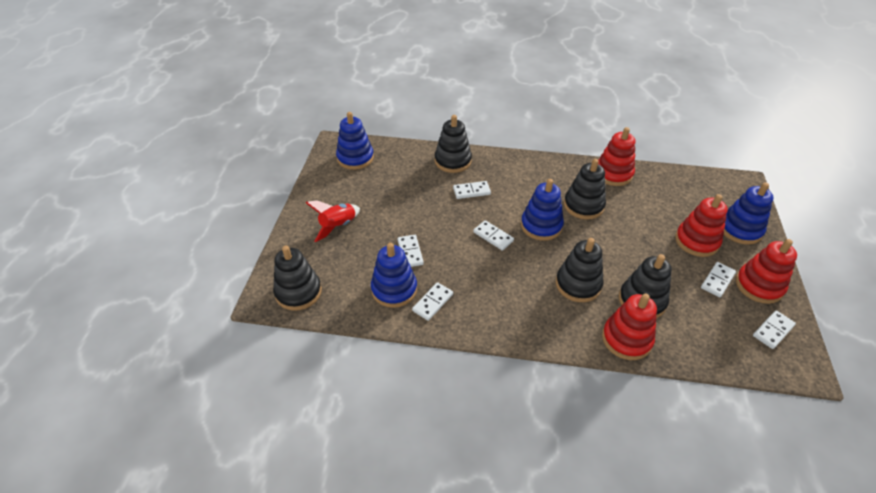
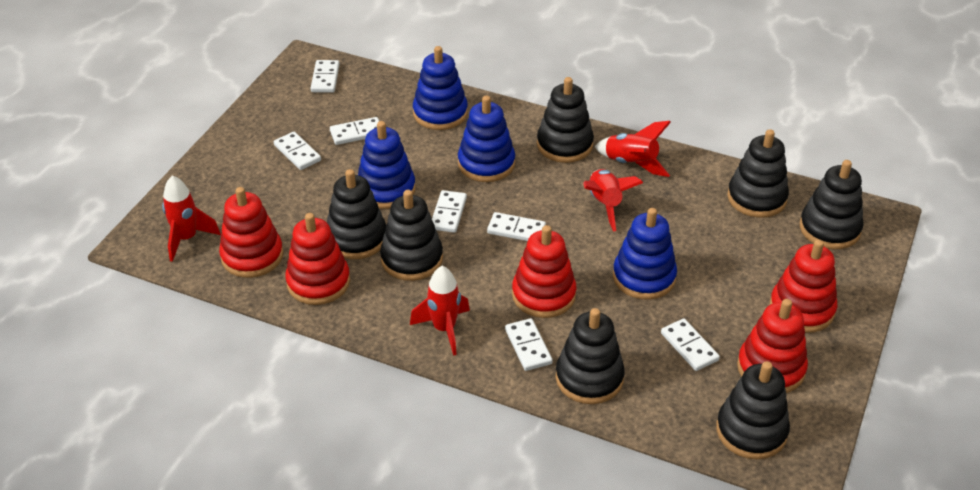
black stacking toy: 5 -> 7
red rocket: 1 -> 4
red stacking toy: 4 -> 5
white domino: 6 -> 7

